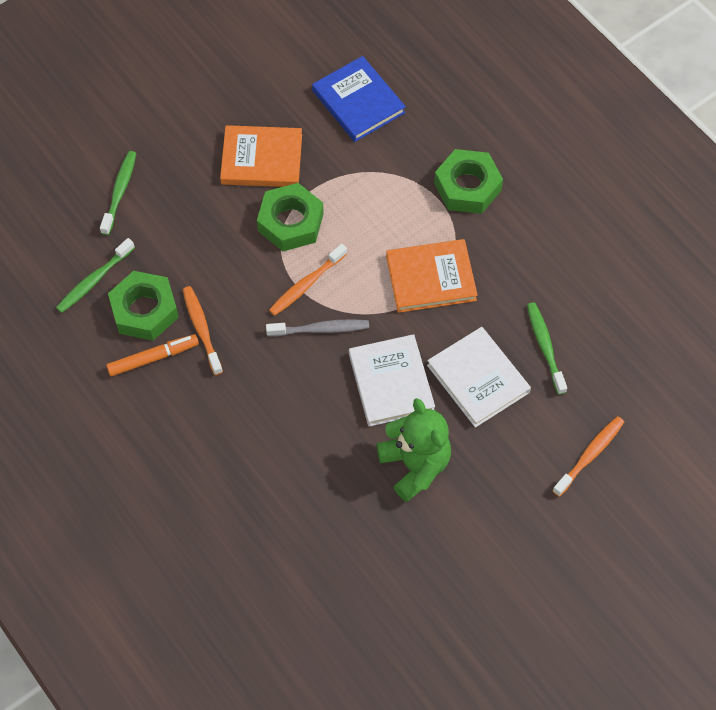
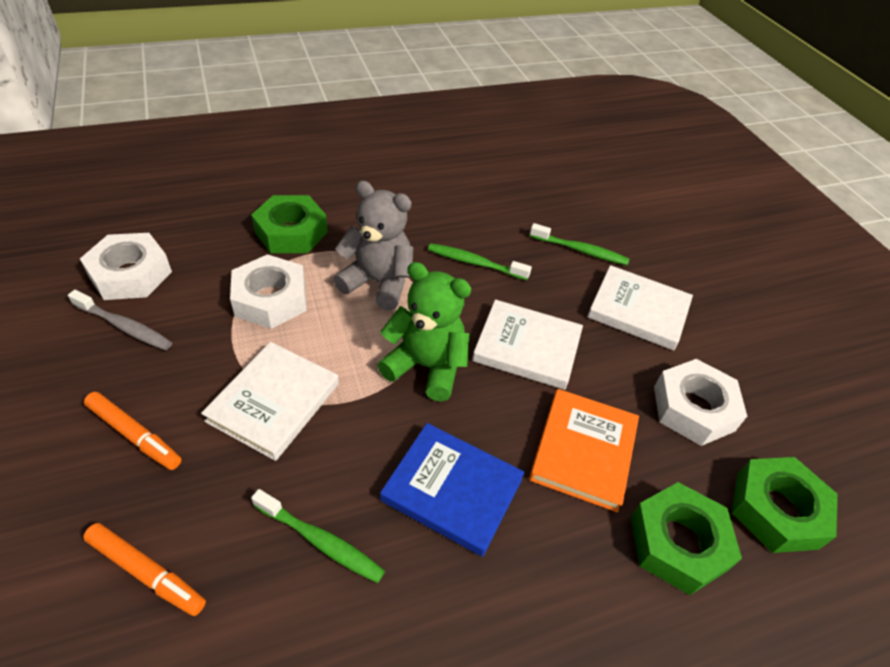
grey teddy bear: 0 -> 1
orange book: 2 -> 1
orange marker: 1 -> 2
orange toothbrush: 3 -> 0
white book: 2 -> 3
white nut: 0 -> 3

